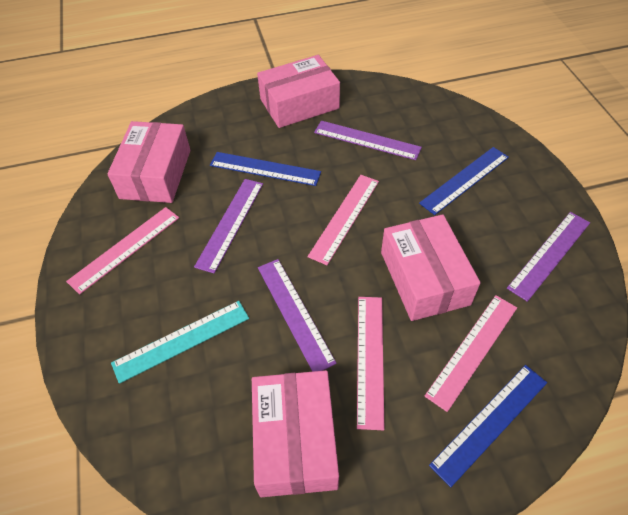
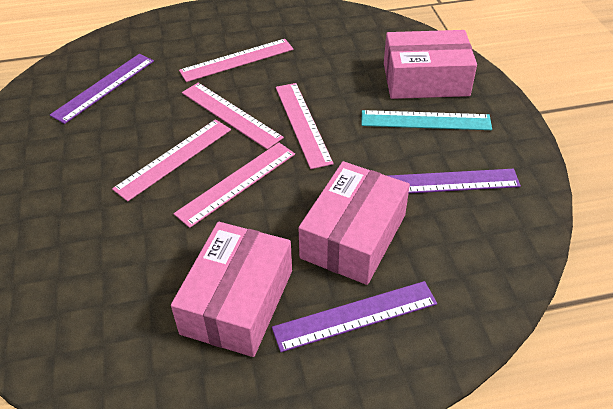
blue ruler: 3 -> 0
pink box: 4 -> 3
pink ruler: 4 -> 5
purple ruler: 4 -> 3

